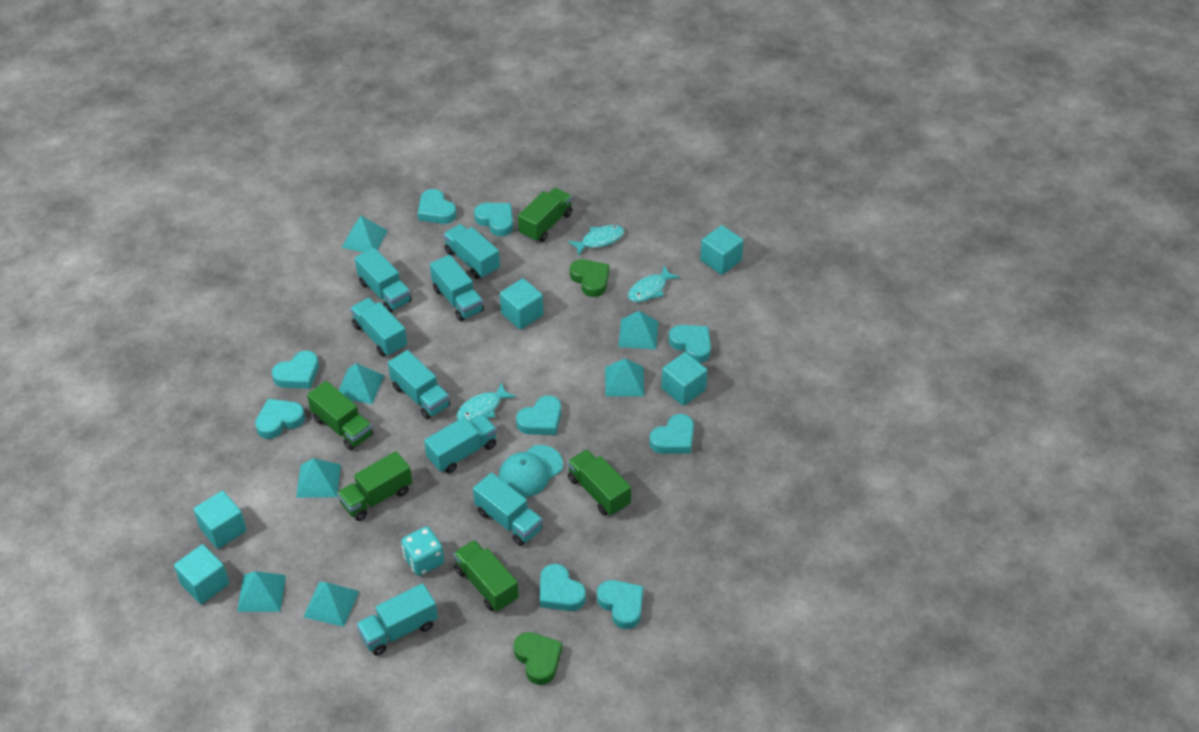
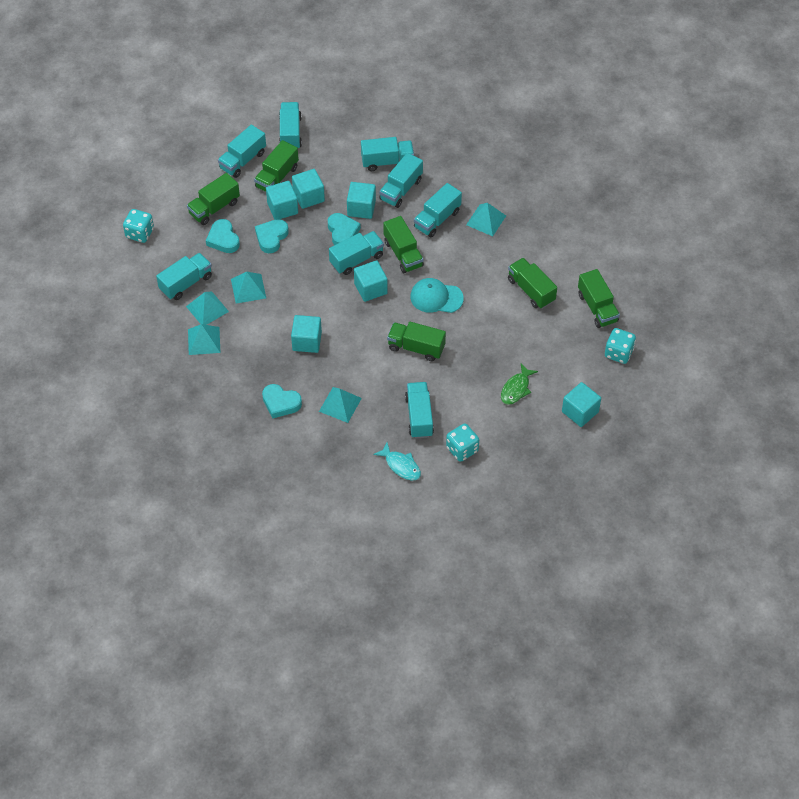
green fish: 0 -> 1
green heart: 2 -> 0
green truck: 5 -> 6
turquoise cube: 5 -> 6
turquoise dice: 1 -> 3
turquoise fish: 3 -> 1
turquoise heart: 9 -> 4
turquoise pyramid: 7 -> 5

